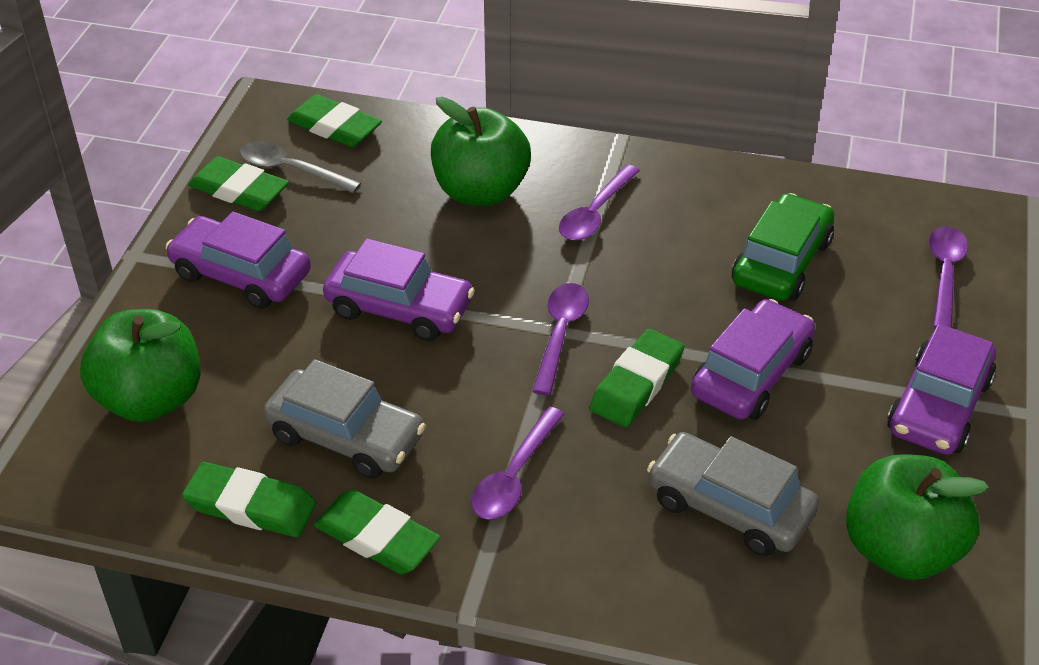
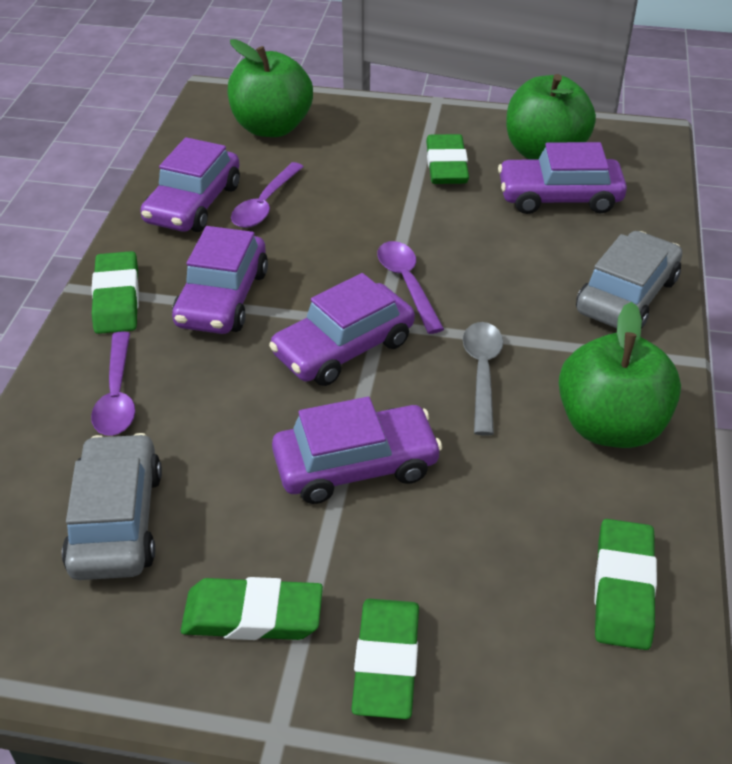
green car: 1 -> 0
purple car: 4 -> 5
purple spoon: 4 -> 3

